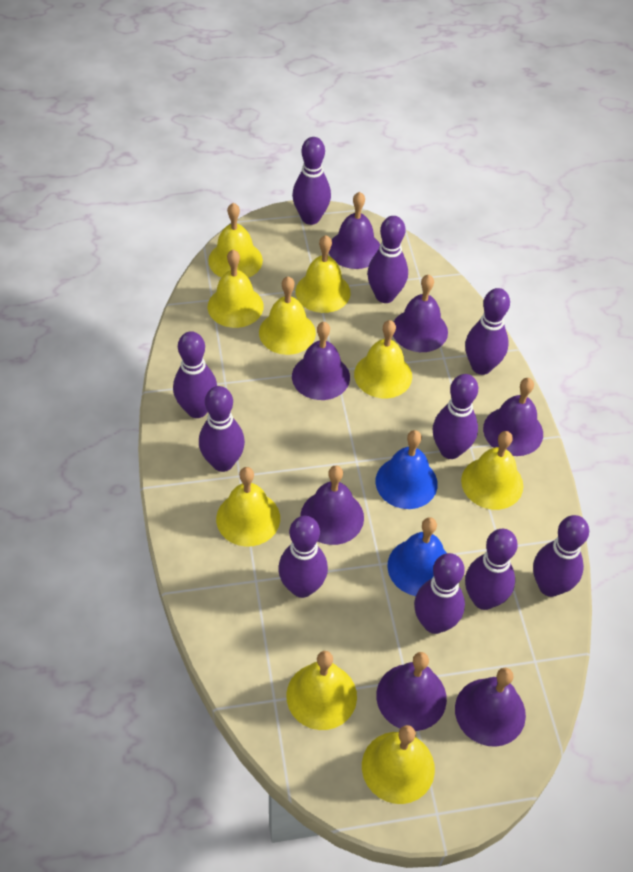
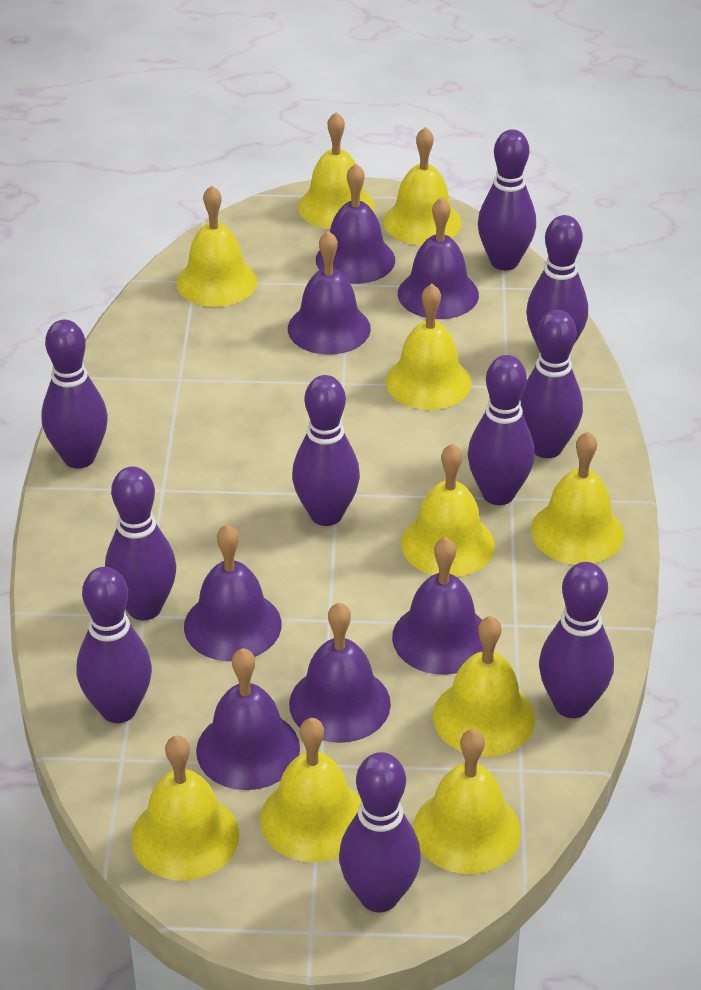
blue bell: 2 -> 0
yellow bell: 9 -> 10

